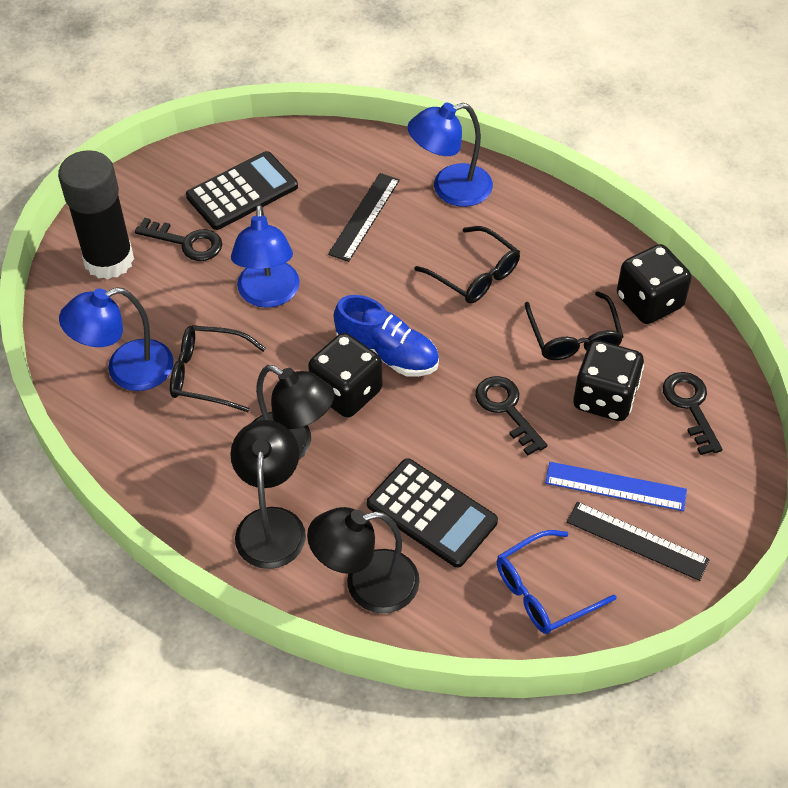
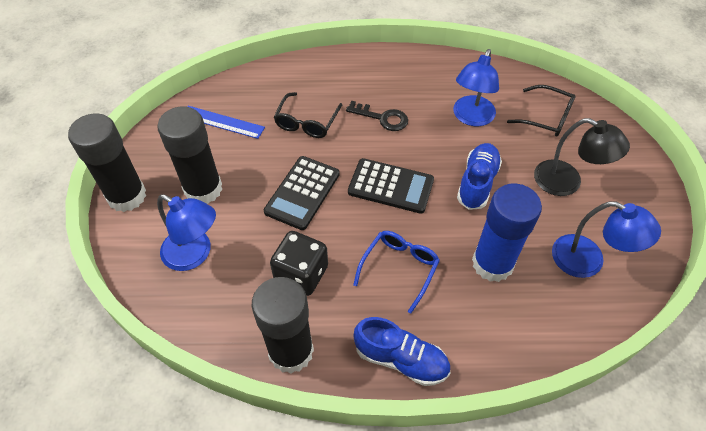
black dice: 3 -> 1
black glasses: 3 -> 2
black glue stick: 1 -> 3
black key: 3 -> 1
black lamp: 3 -> 1
black ruler: 2 -> 0
blue glue stick: 0 -> 1
blue shoe: 1 -> 2

